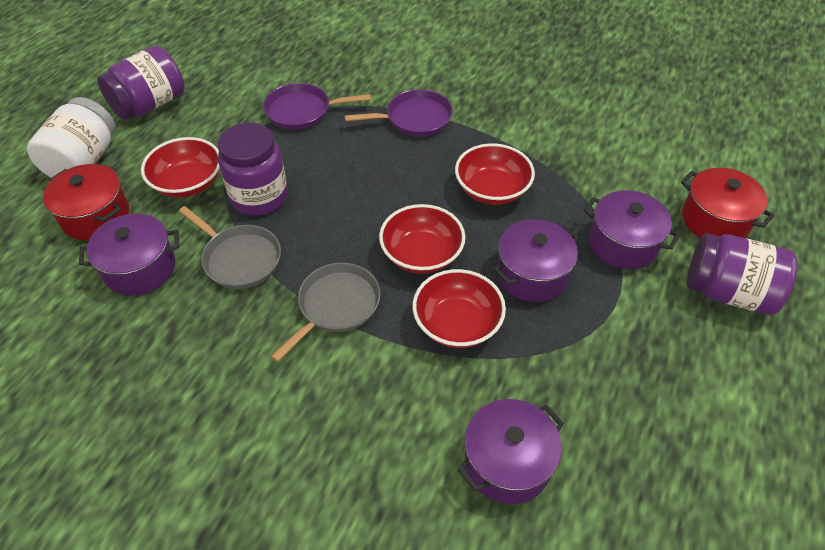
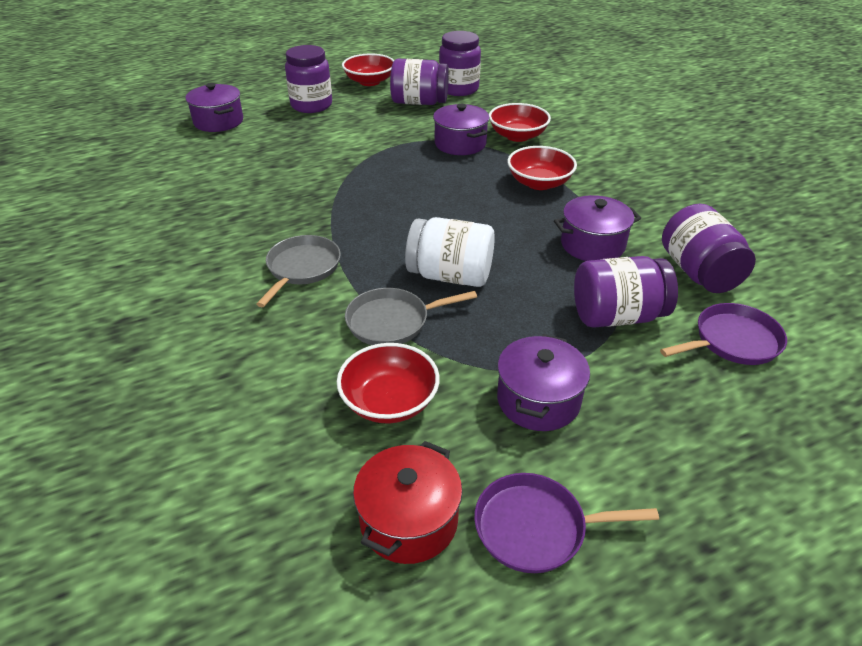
purple jar: 3 -> 5
red pot: 2 -> 1

